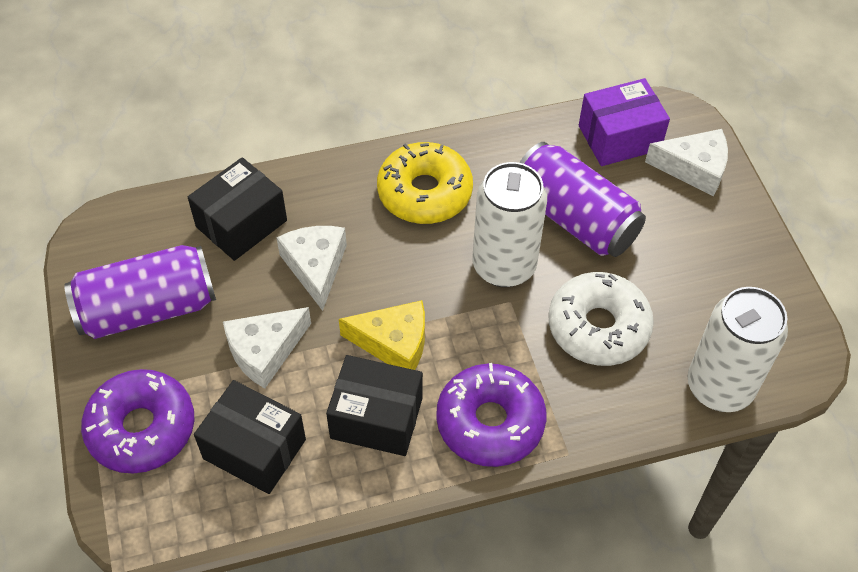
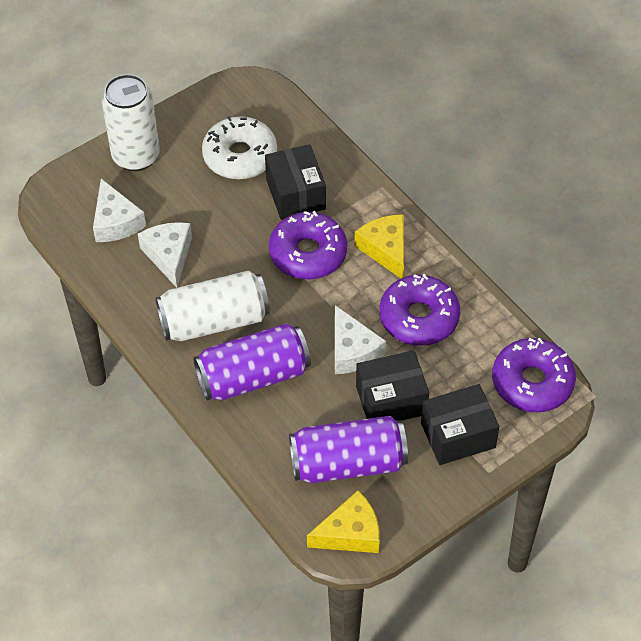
purple box: 1 -> 0
purple donut: 2 -> 3
yellow cheese: 1 -> 2
yellow donut: 1 -> 0

